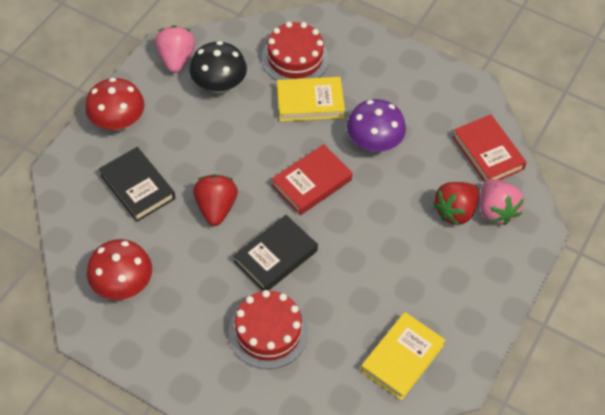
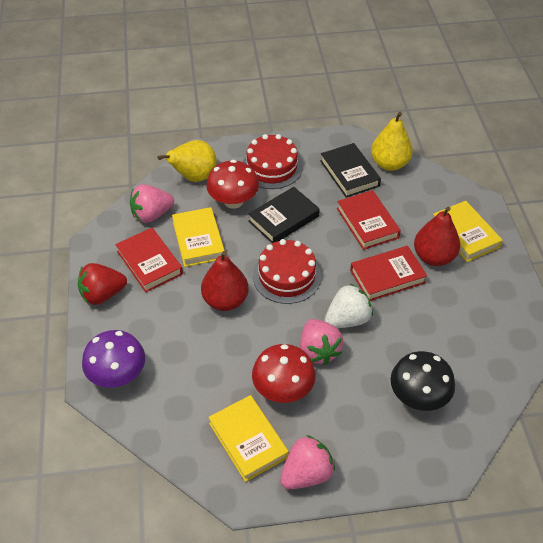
pink strawberry: 2 -> 3
red book: 2 -> 3
red pear: 0 -> 2
red strawberry: 2 -> 1
white strawberry: 0 -> 1
yellow book: 2 -> 3
yellow pear: 0 -> 2

